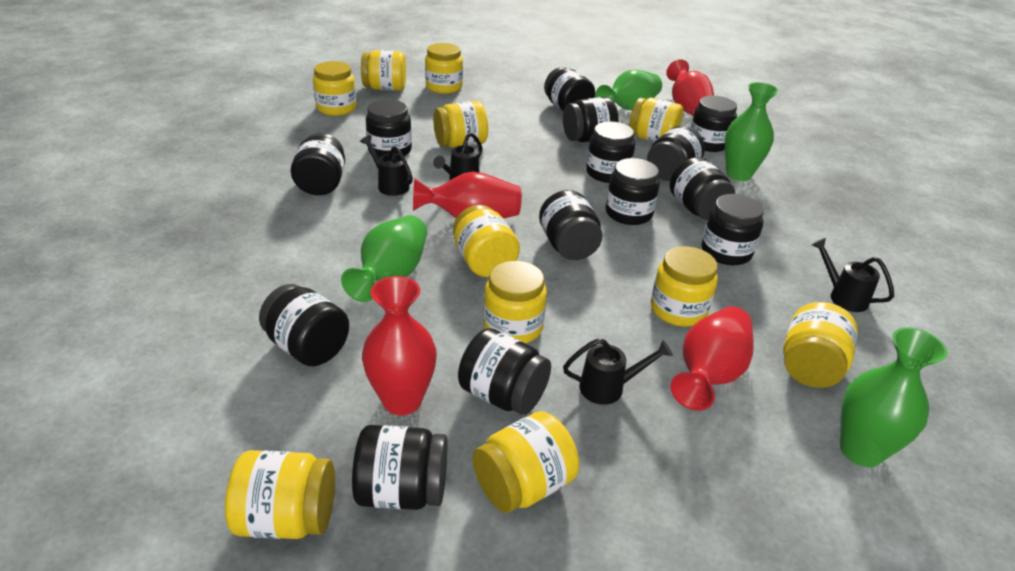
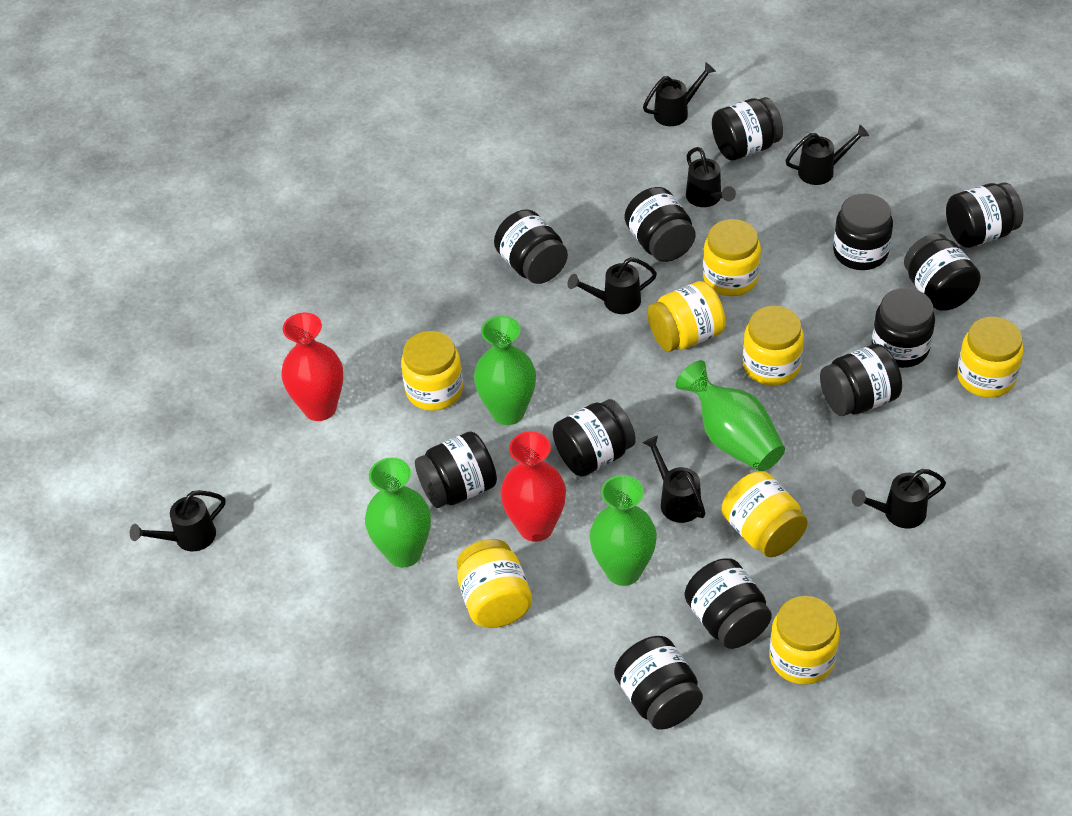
black jar: 14 -> 12
black watering can: 4 -> 7
red vase: 4 -> 2
yellow jar: 11 -> 8

